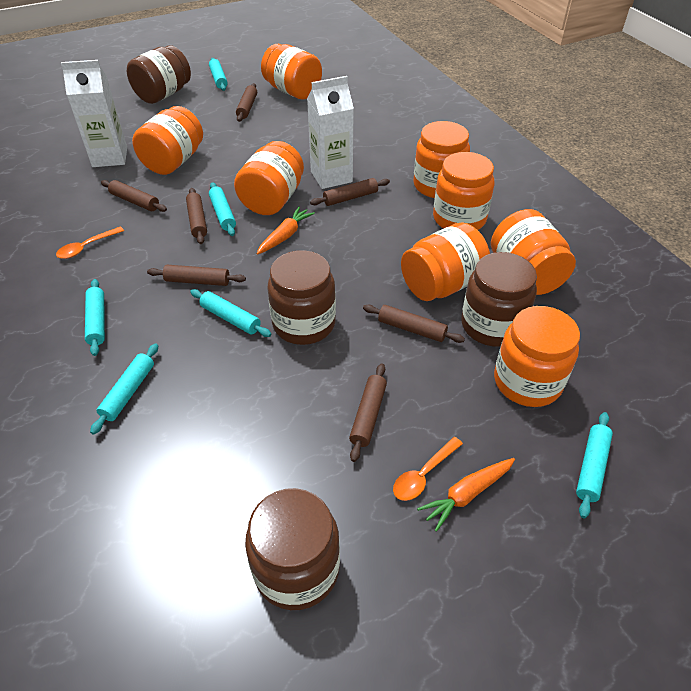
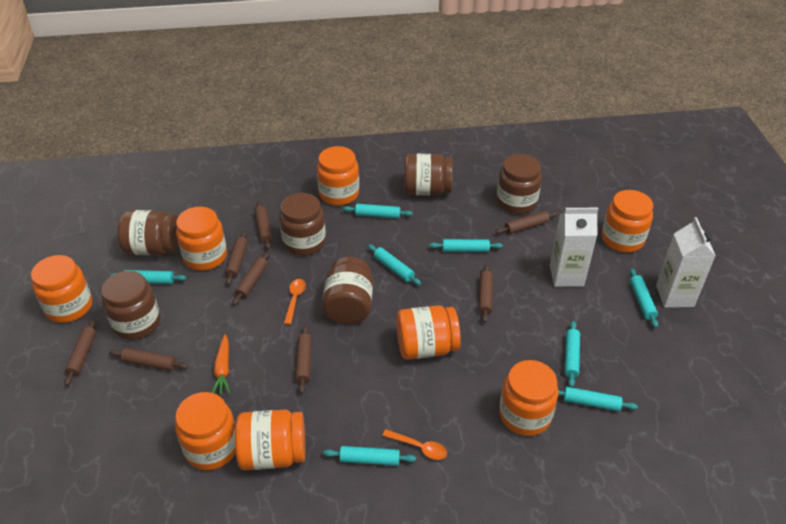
brown jar: 4 -> 6
brown rolling pin: 7 -> 8
orange carrot: 2 -> 1
turquoise rolling pin: 6 -> 8

